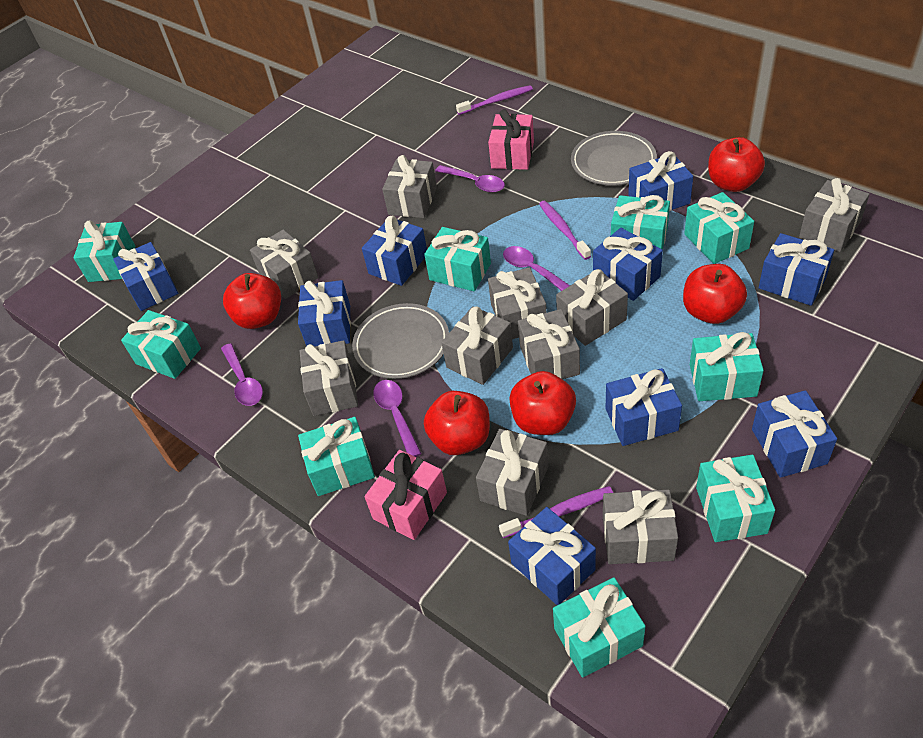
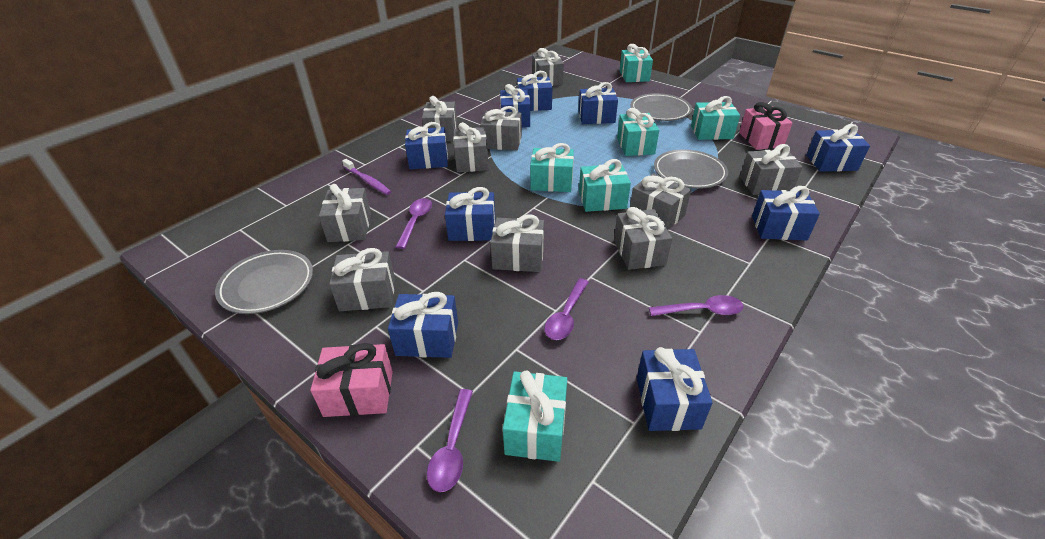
grey plate: 2 -> 3
purple toothbrush: 3 -> 1
red apple: 5 -> 0
turquoise gift: 9 -> 6

